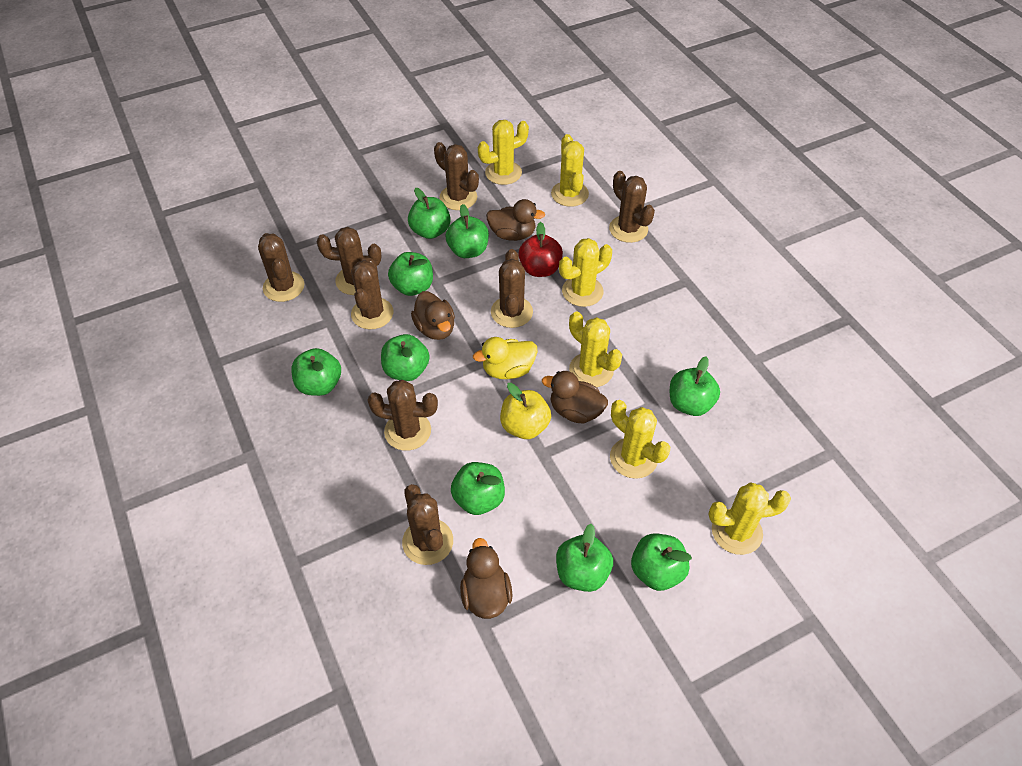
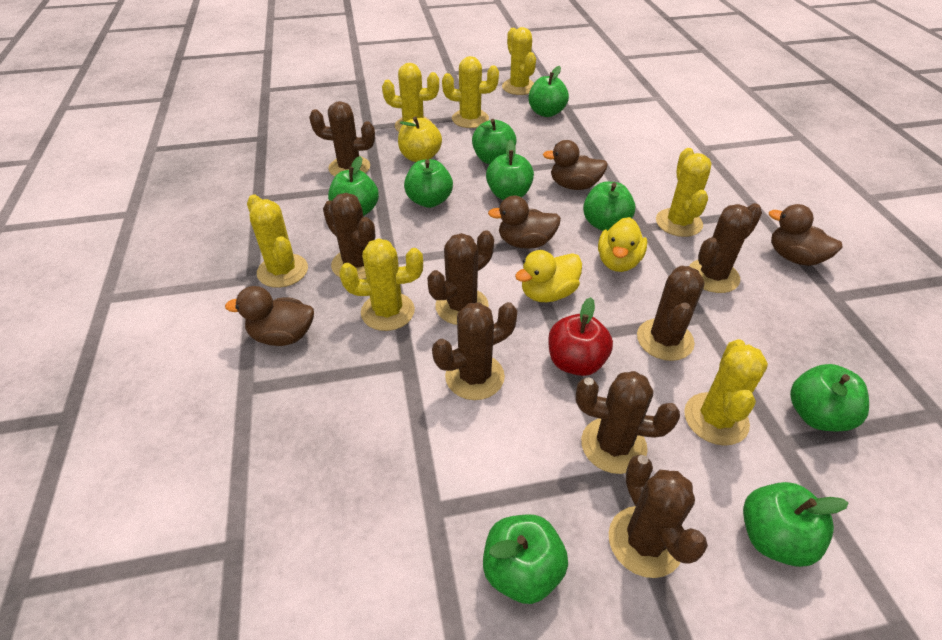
yellow cactus: 6 -> 7
yellow duck: 1 -> 2

